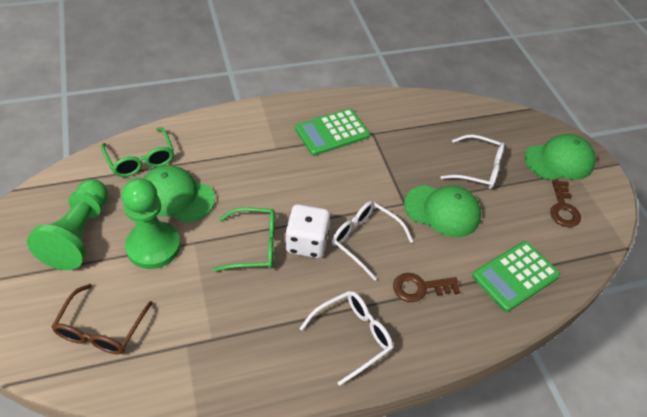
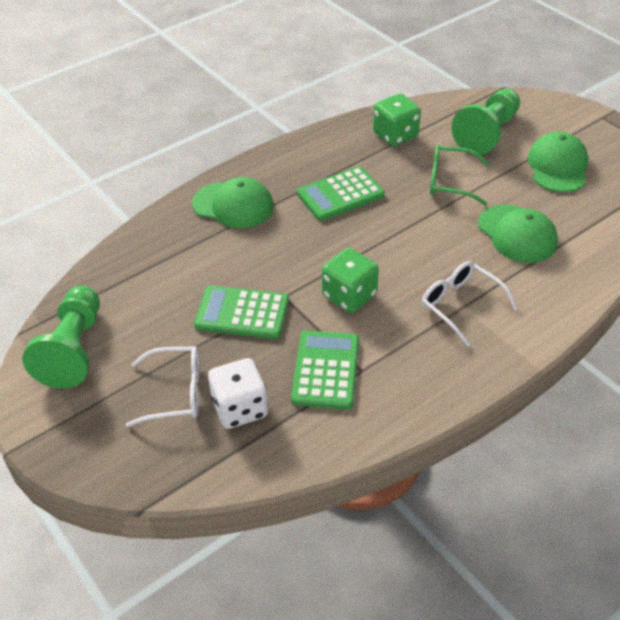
brown glasses: 1 -> 0
brown key: 2 -> 0
green calculator: 2 -> 3
green dice: 0 -> 2
green glasses: 2 -> 1
white glasses: 3 -> 2

